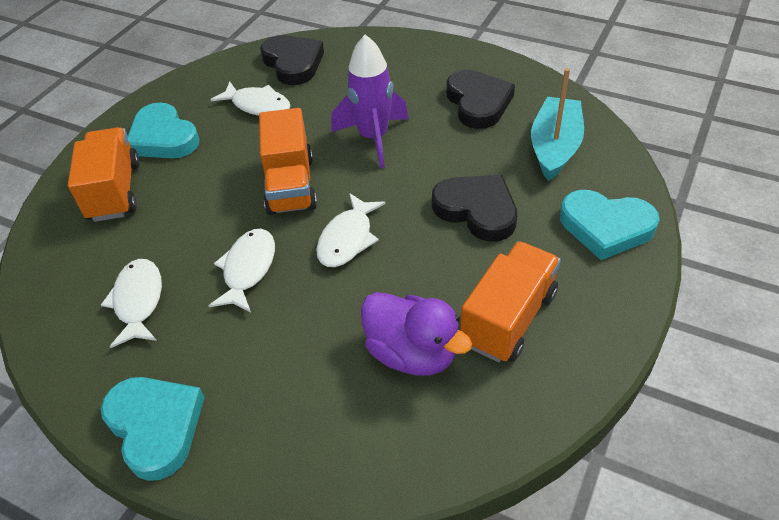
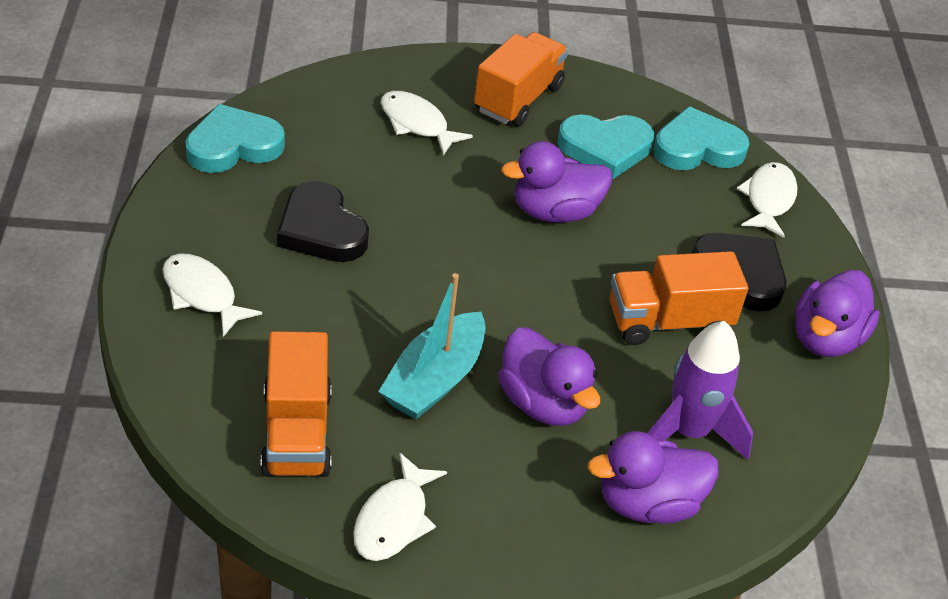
black heart: 3 -> 2
purple duck: 1 -> 4

